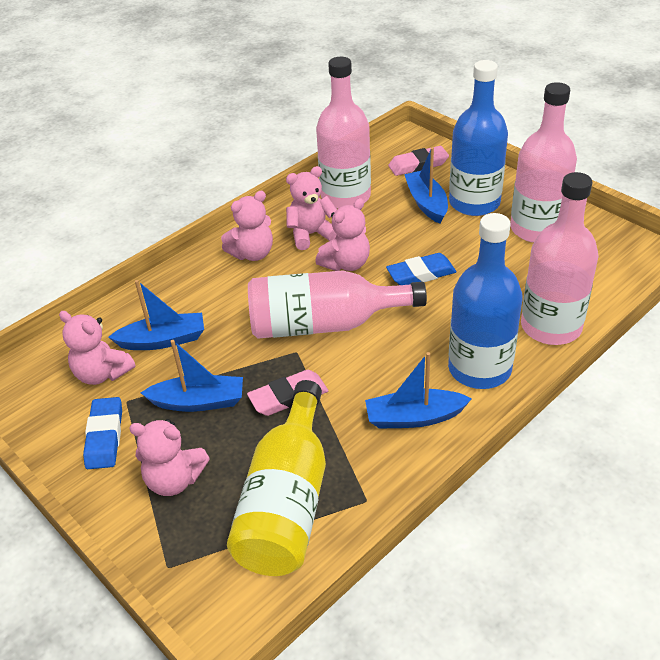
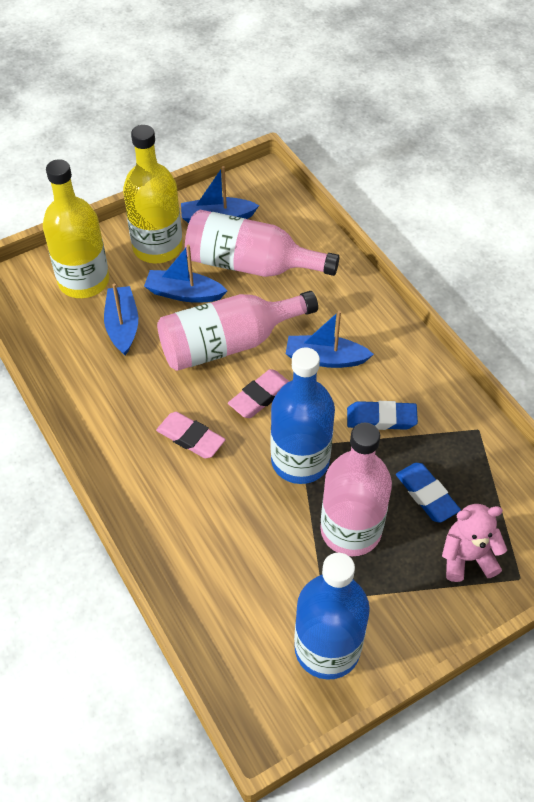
pink bottle: 4 -> 3
pink teddy bear: 5 -> 1
yellow bottle: 1 -> 2

